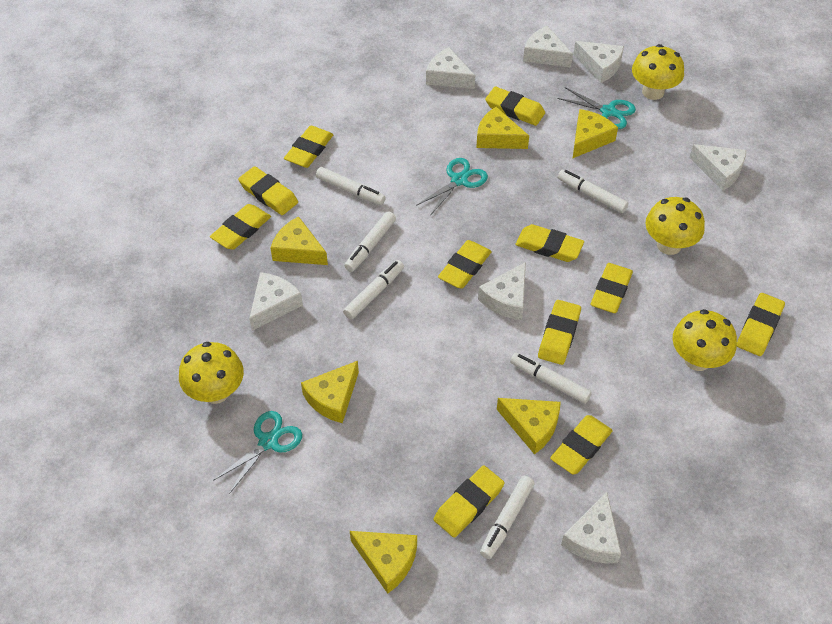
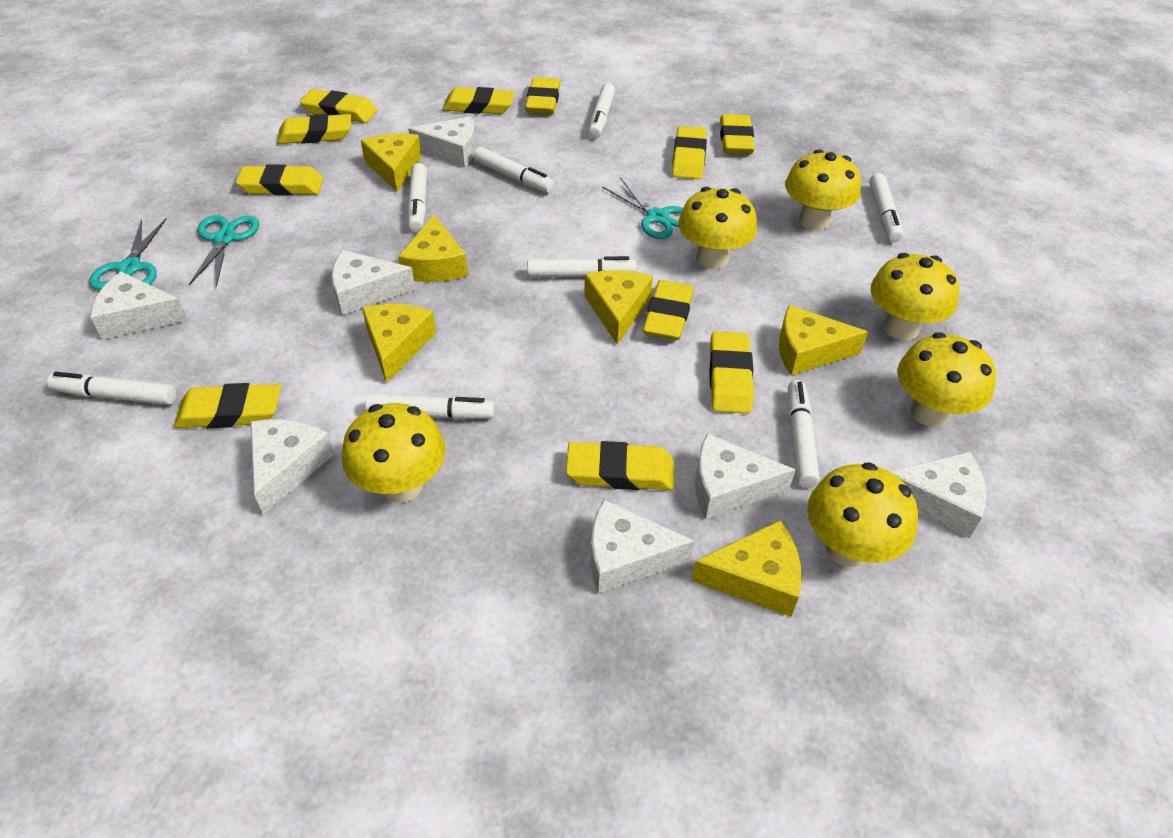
white marker: 6 -> 8
yellow mushroom: 4 -> 6

